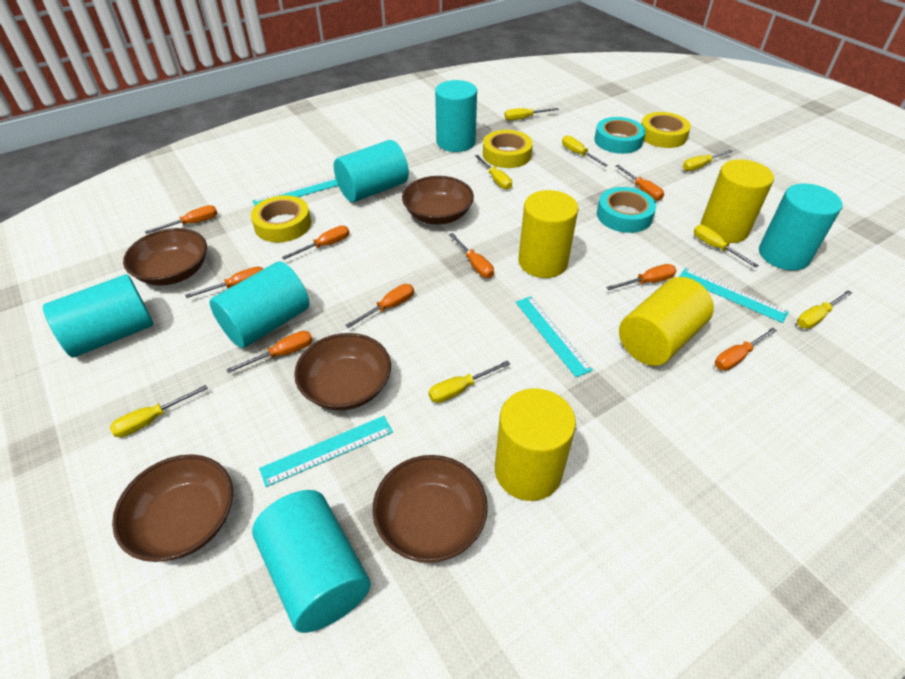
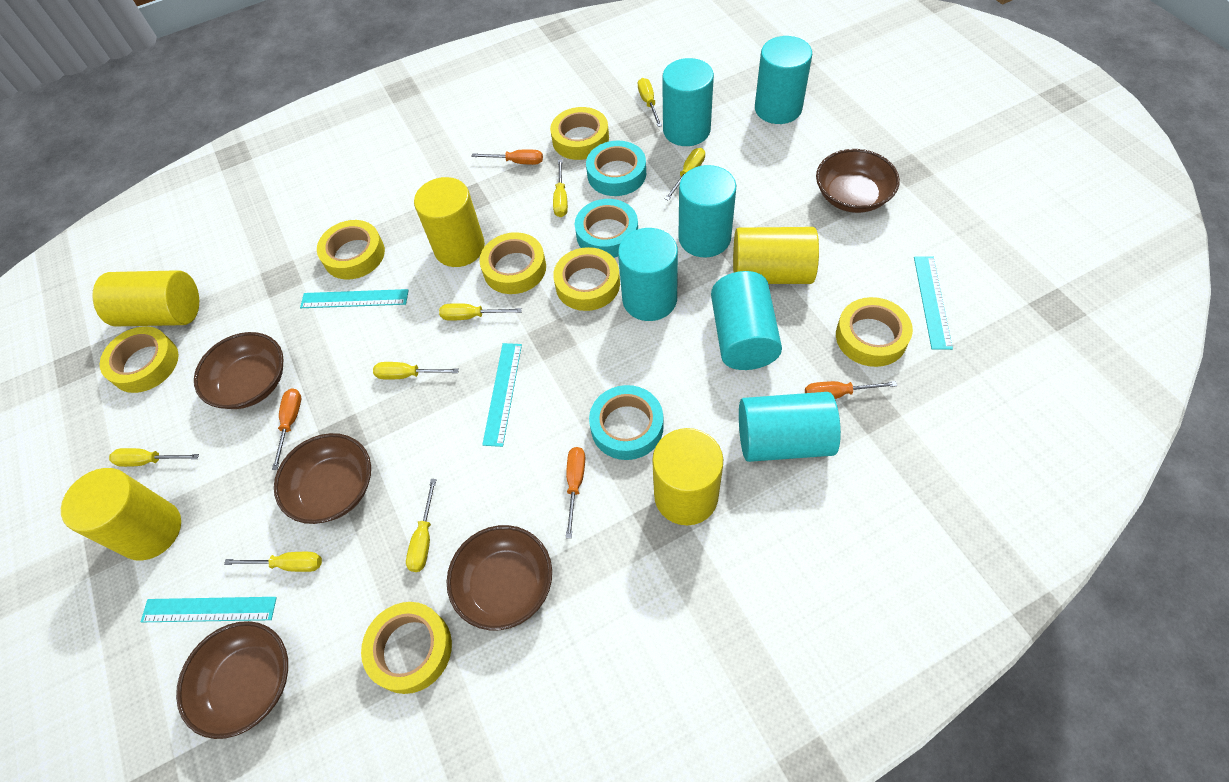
orange screwdriver: 9 -> 4
turquoise tape: 2 -> 3
yellow cylinder: 4 -> 5
yellow tape: 3 -> 7

